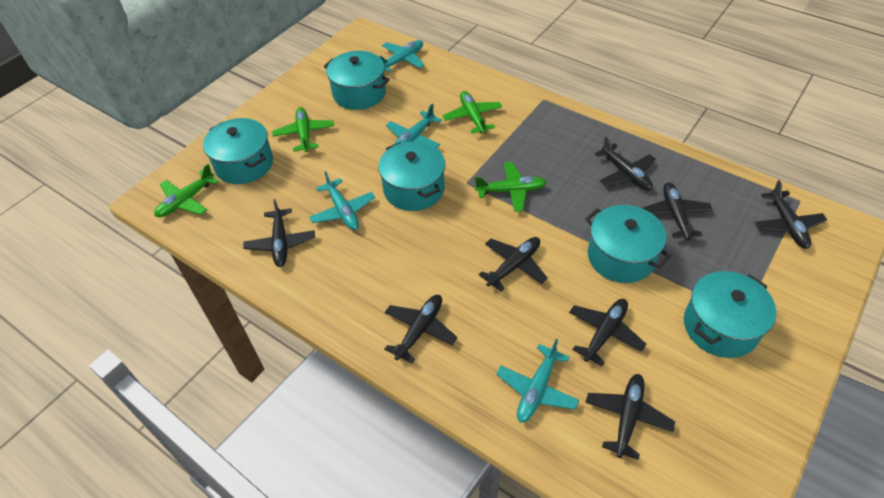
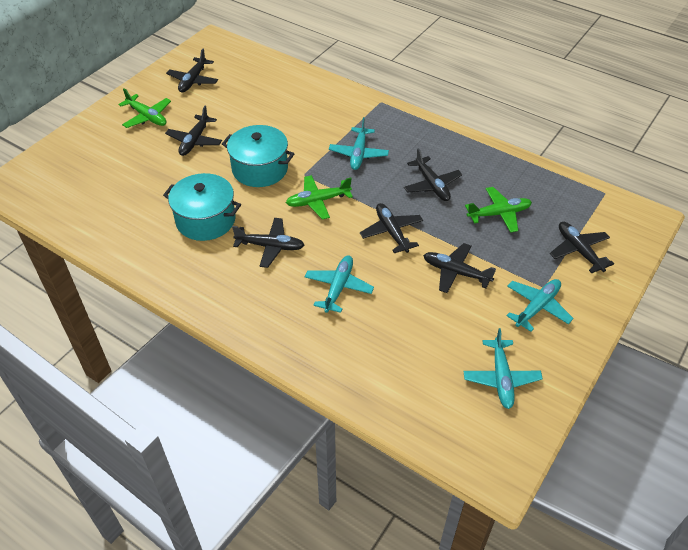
black plane: 8 -> 7
green plane: 4 -> 3
turquoise pot: 5 -> 2

